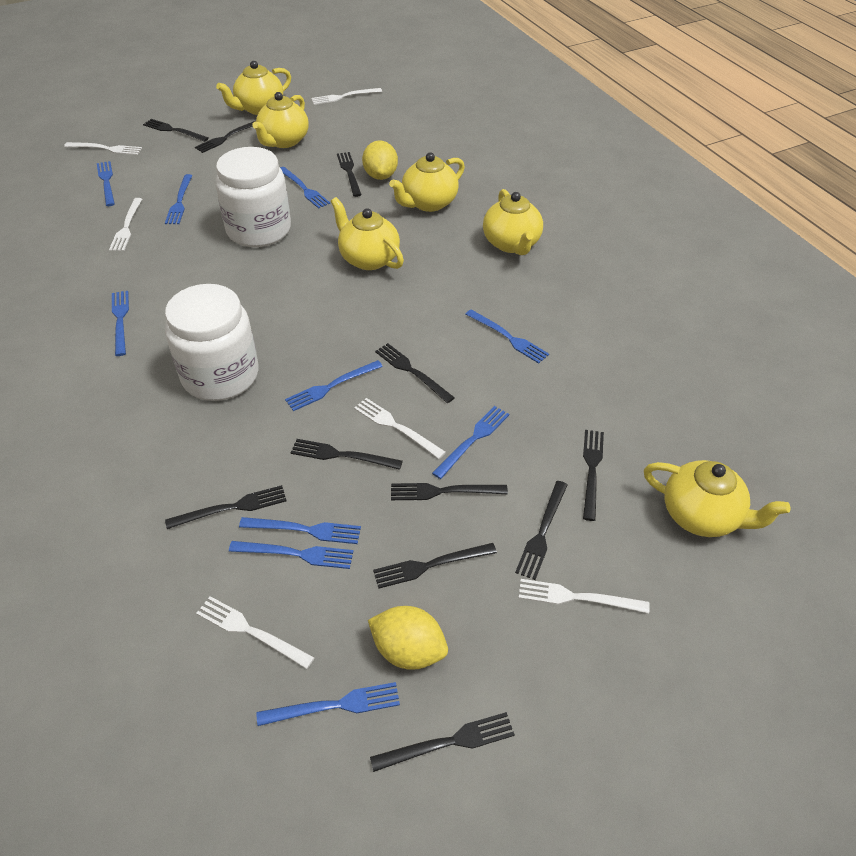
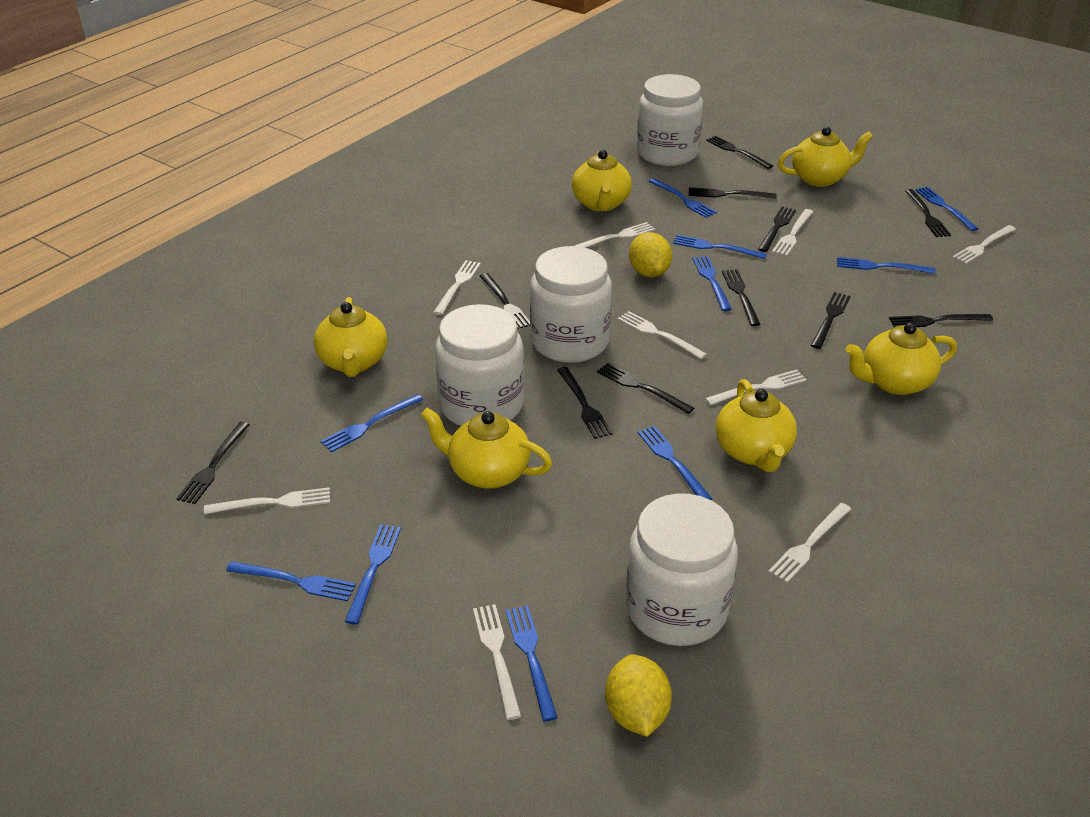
white fork: 6 -> 9
white jar: 2 -> 4

